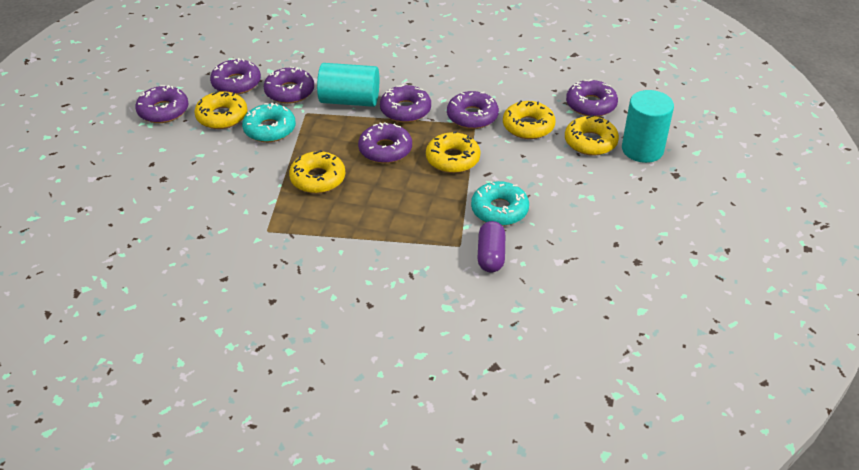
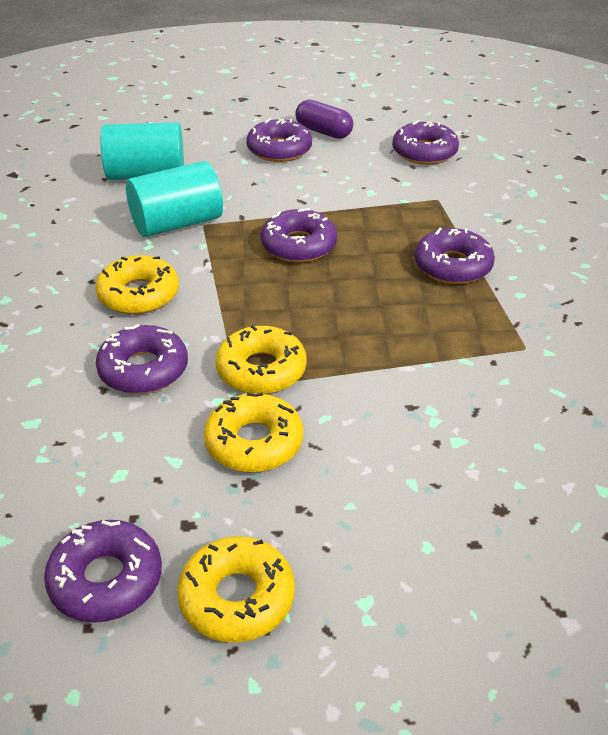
purple donut: 7 -> 6
turquoise donut: 2 -> 0
yellow donut: 5 -> 4

